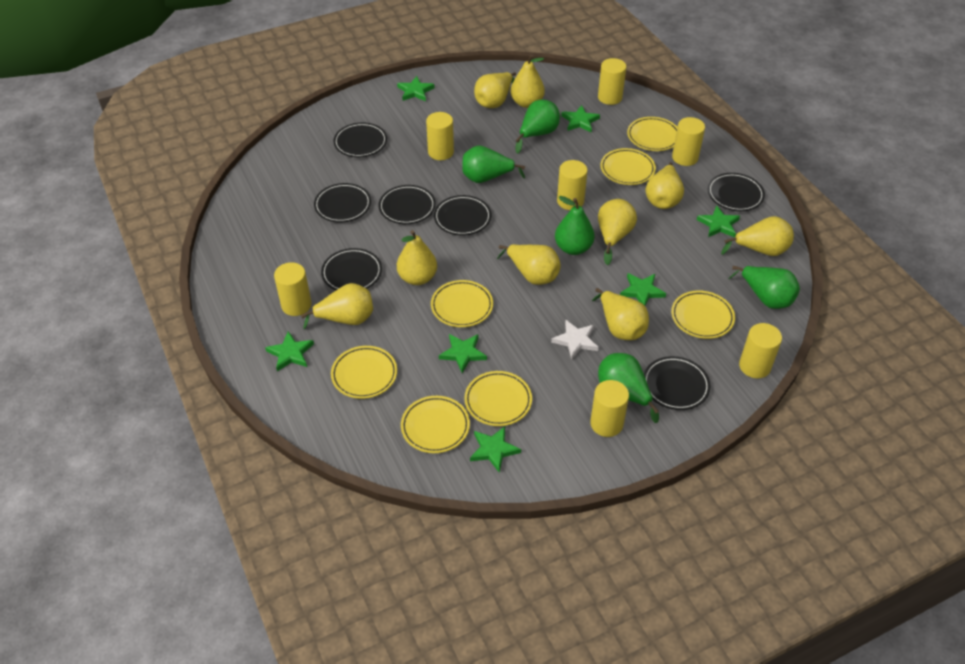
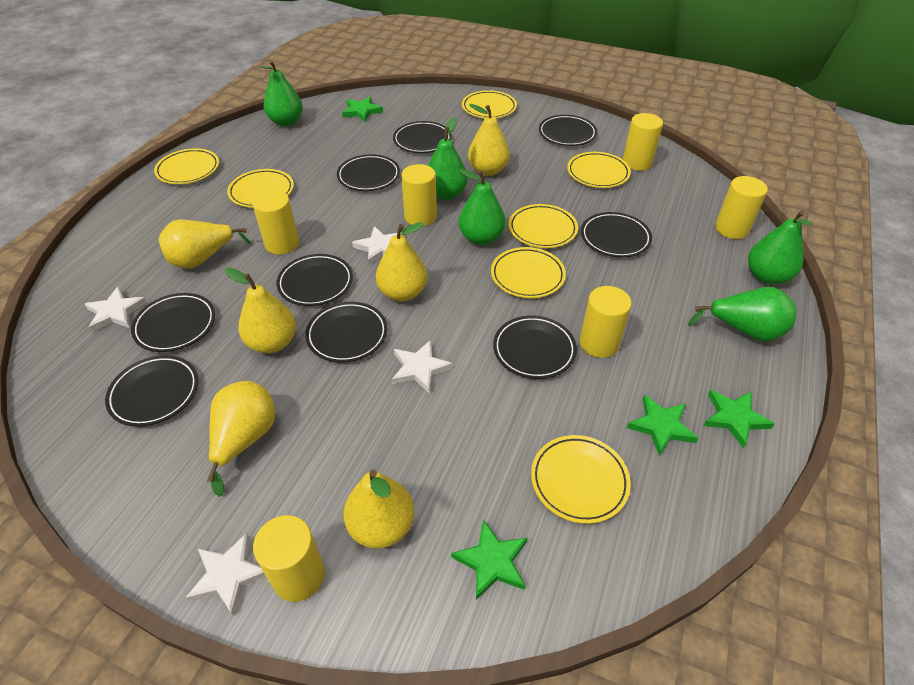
black plate: 7 -> 9
green star: 7 -> 4
white star: 1 -> 4
yellow cylinder: 7 -> 6
yellow pear: 9 -> 6

